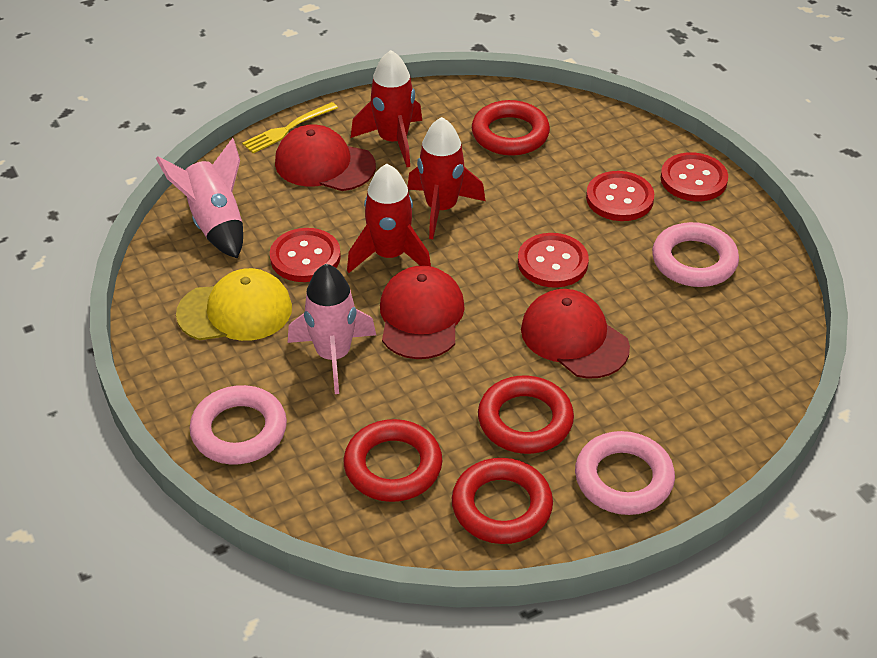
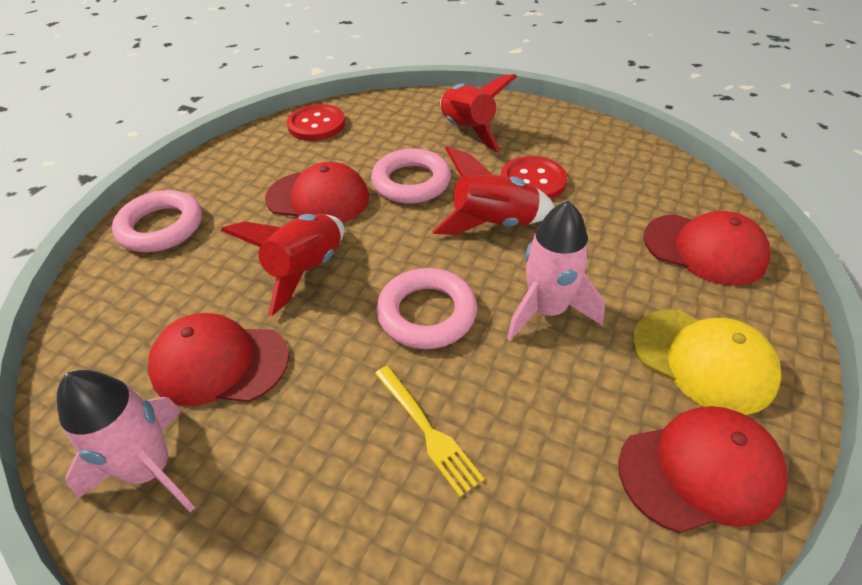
red button: 4 -> 2
red cap: 3 -> 4
red ring: 4 -> 0

